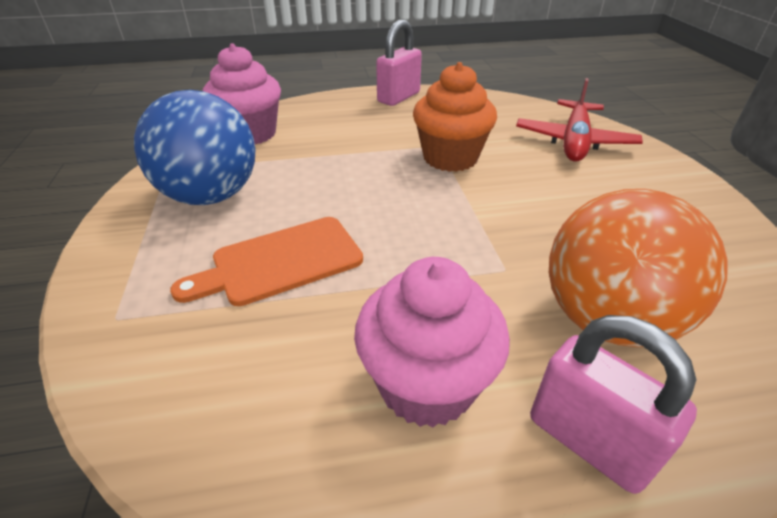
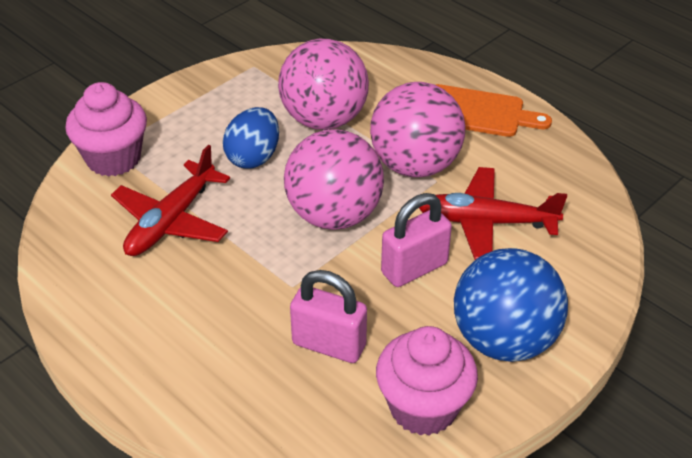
blue egg: 0 -> 1
orange ball: 1 -> 0
orange cupcake: 1 -> 0
pink ball: 0 -> 3
red plane: 1 -> 2

